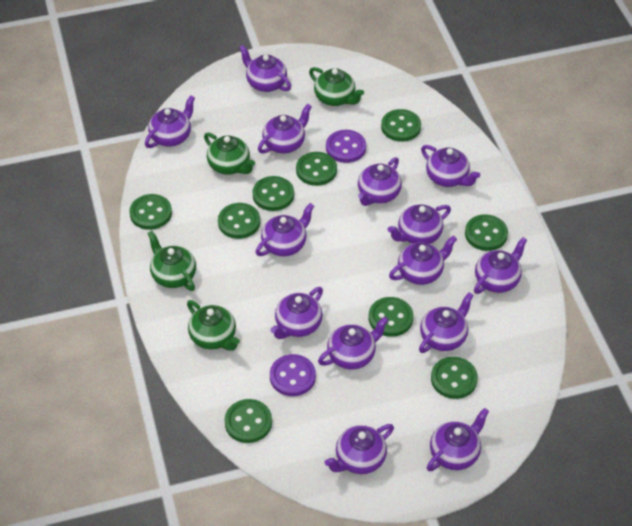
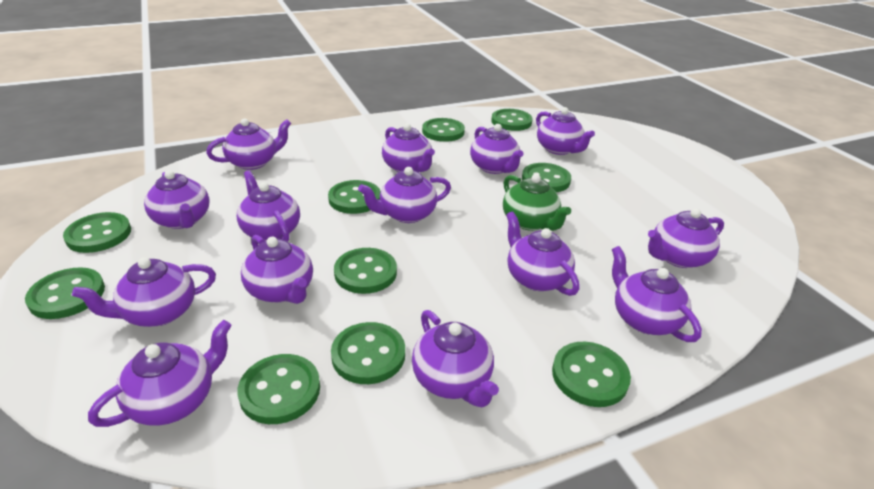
green button: 9 -> 10
green teapot: 4 -> 1
purple button: 2 -> 0

